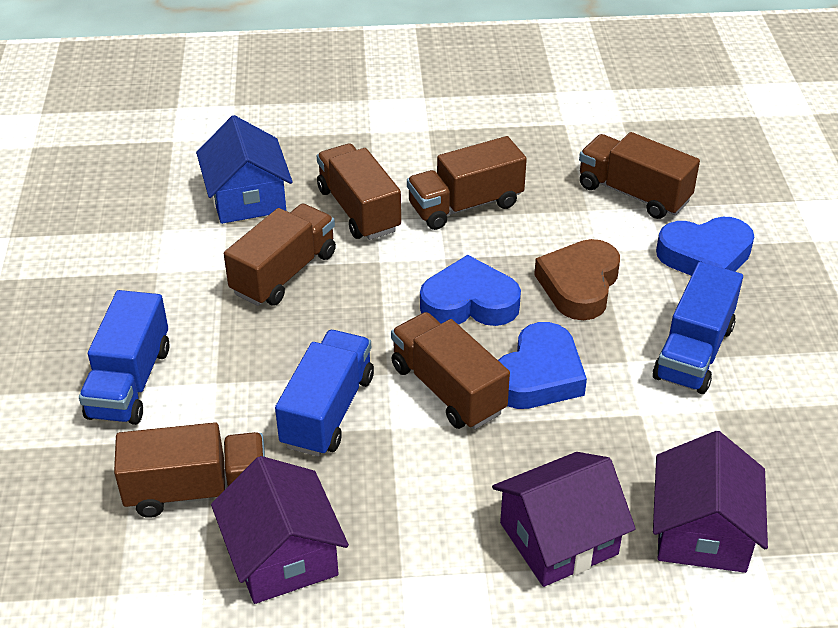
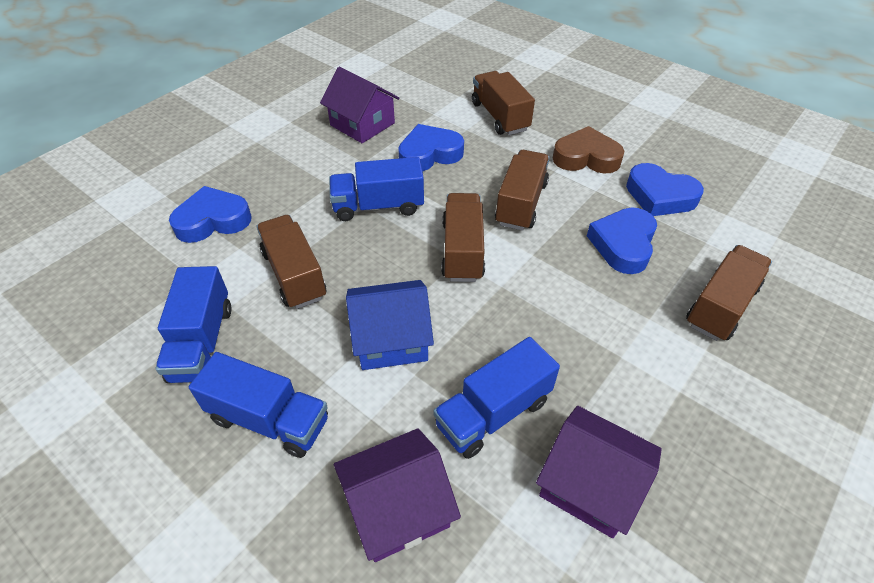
blue heart: 3 -> 4
blue truck: 3 -> 4
brown truck: 6 -> 5

